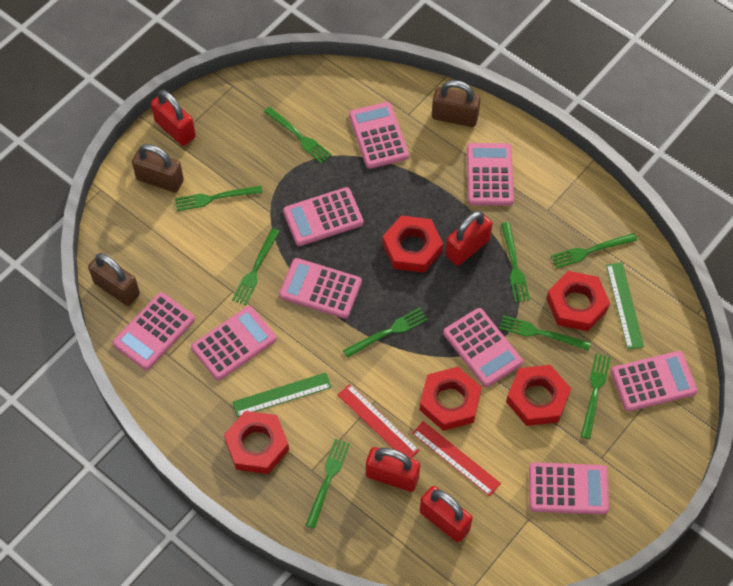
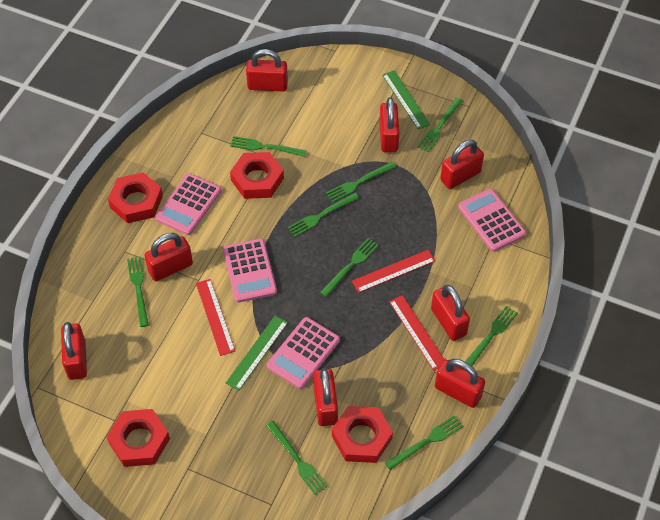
brown padlock: 3 -> 0
pink calculator: 9 -> 4
red nut: 5 -> 4
red padlock: 4 -> 8
red ruler: 2 -> 3

